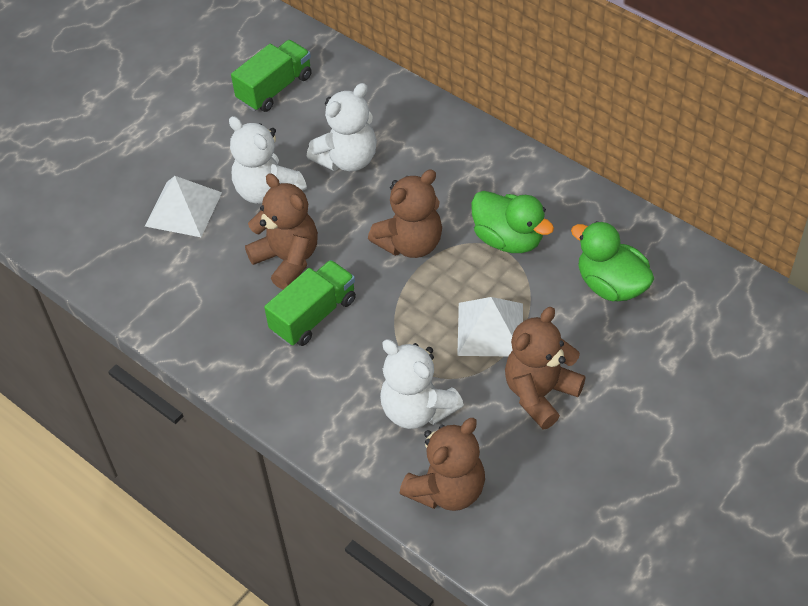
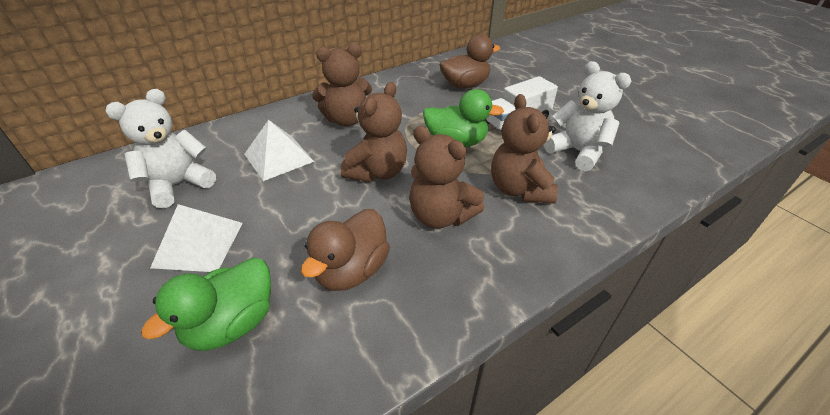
brown duck: 0 -> 2
green truck: 2 -> 0
white teddy bear: 3 -> 2
white truck: 0 -> 1

